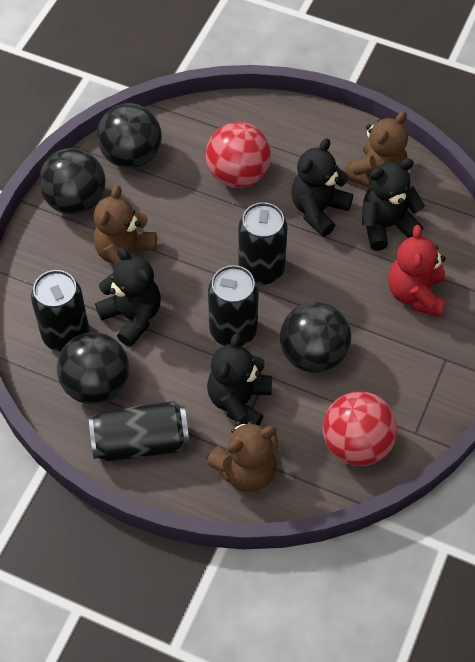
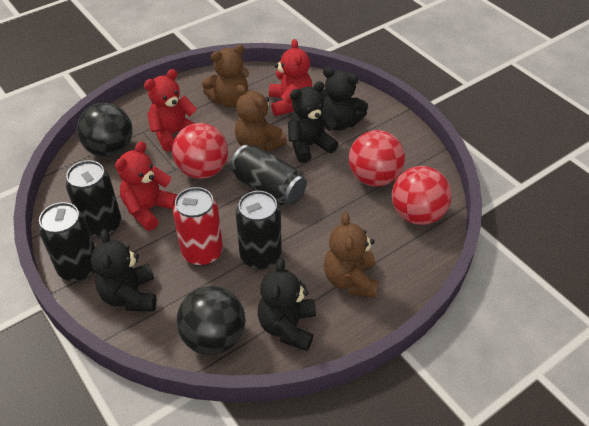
black ball: 4 -> 2
red ball: 2 -> 3
red can: 0 -> 1
red teddy bear: 1 -> 3

